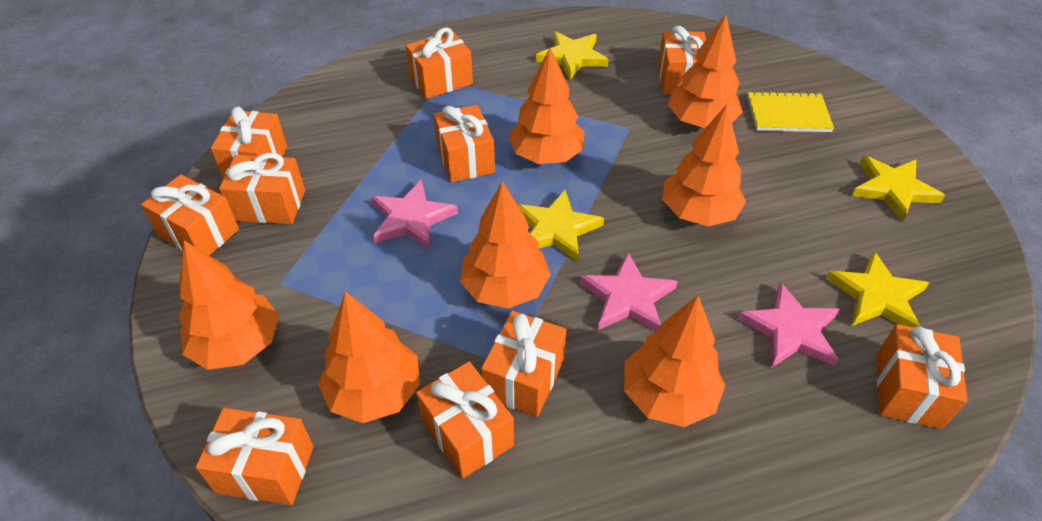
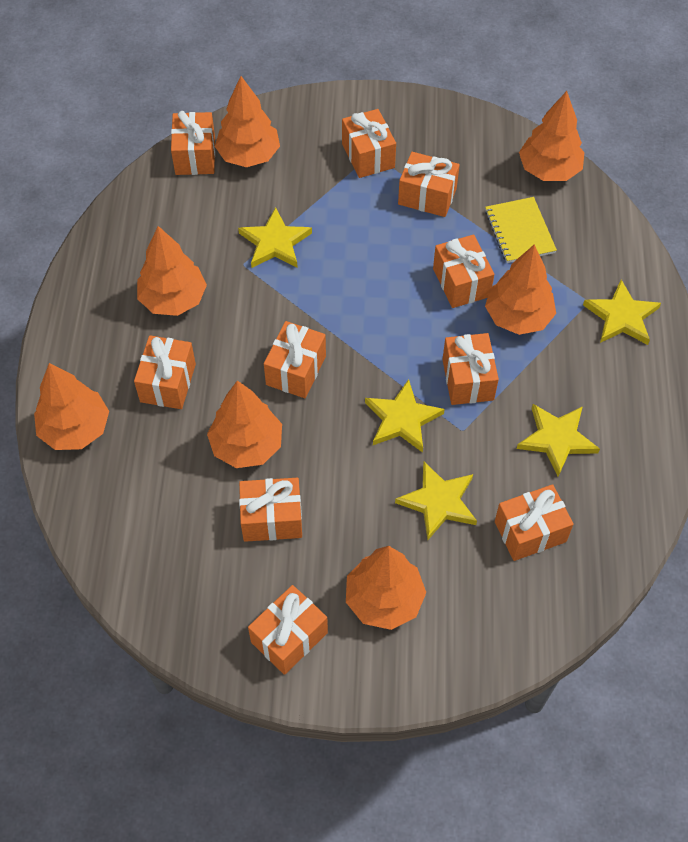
pink star: 3 -> 0
yellow star: 4 -> 5

